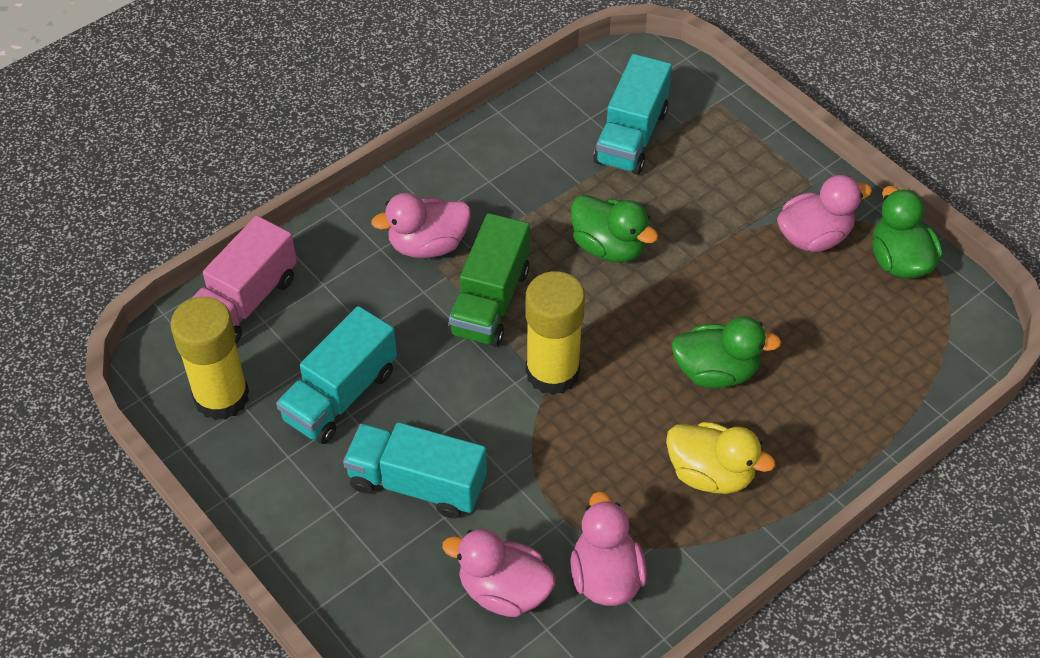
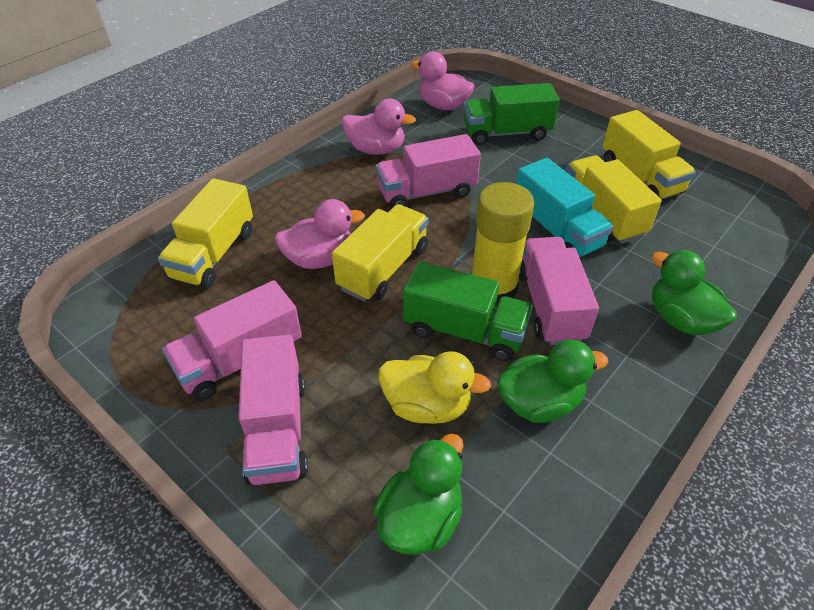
green truck: 1 -> 2
pink duck: 4 -> 3
pink truck: 1 -> 4
turquoise truck: 3 -> 1
yellow glue stick: 2 -> 1
yellow truck: 0 -> 4

